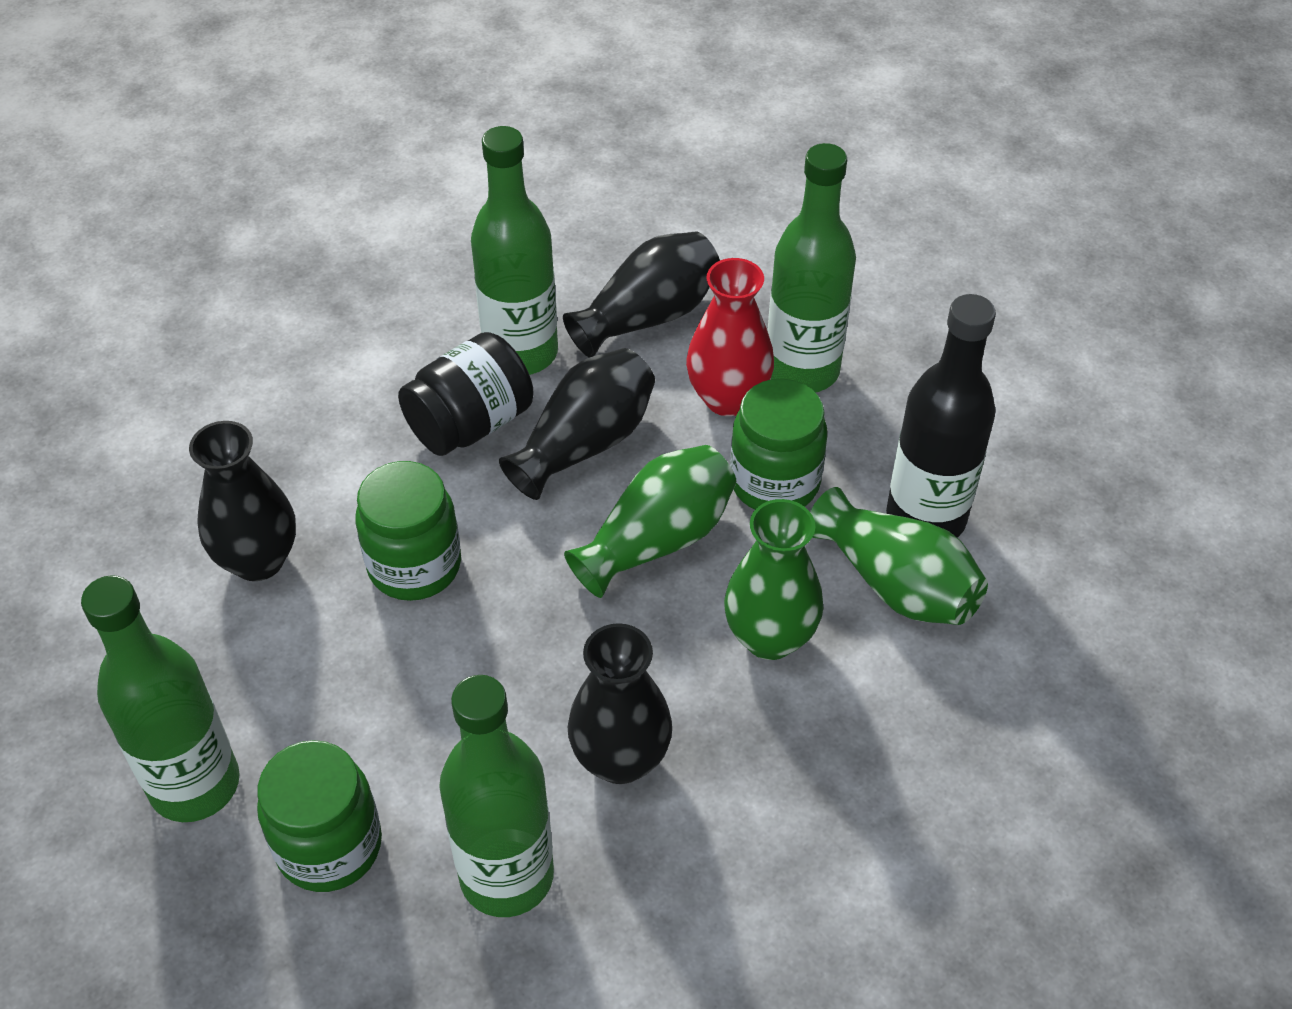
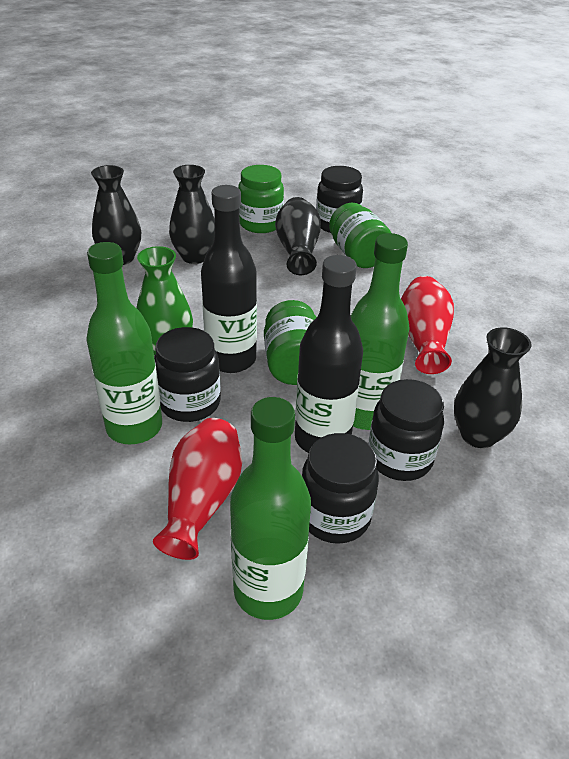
black bottle: 1 -> 2
black jar: 1 -> 4
green bottle: 4 -> 3
green vase: 3 -> 1
red vase: 1 -> 2

